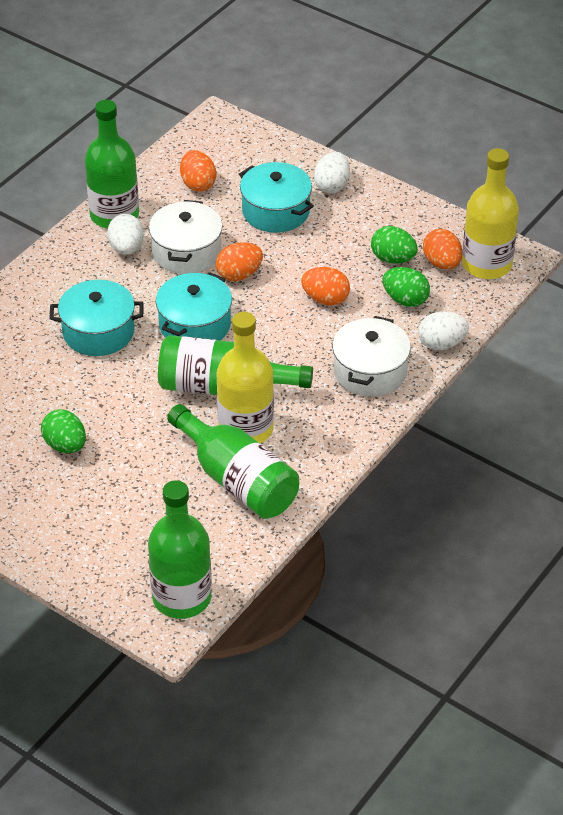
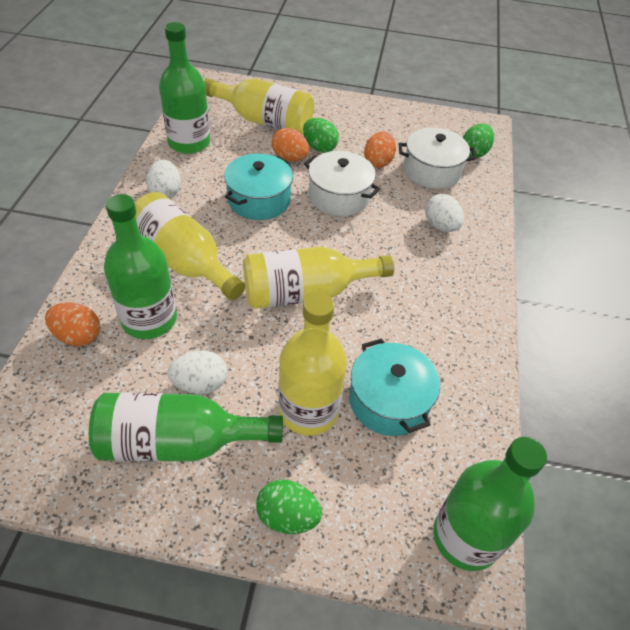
orange egg: 4 -> 3
turquoise pot: 3 -> 2
yellow bottle: 2 -> 4

